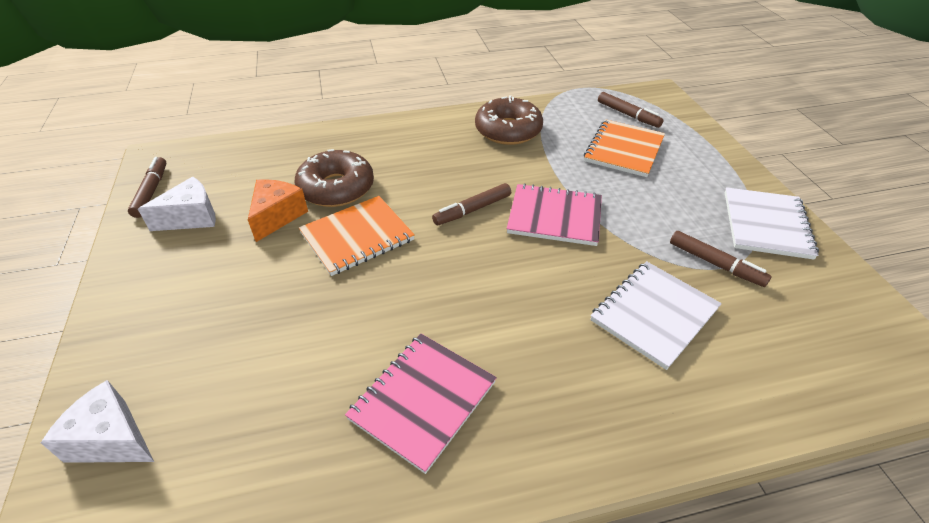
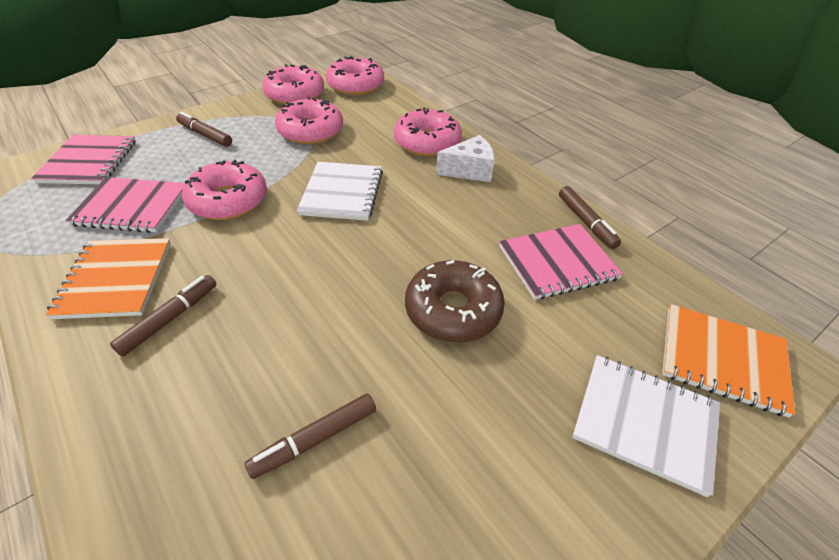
brown donut: 2 -> 1
orange cheese: 1 -> 0
pink donut: 0 -> 5
pink notebook: 2 -> 3
white cheese: 2 -> 1

